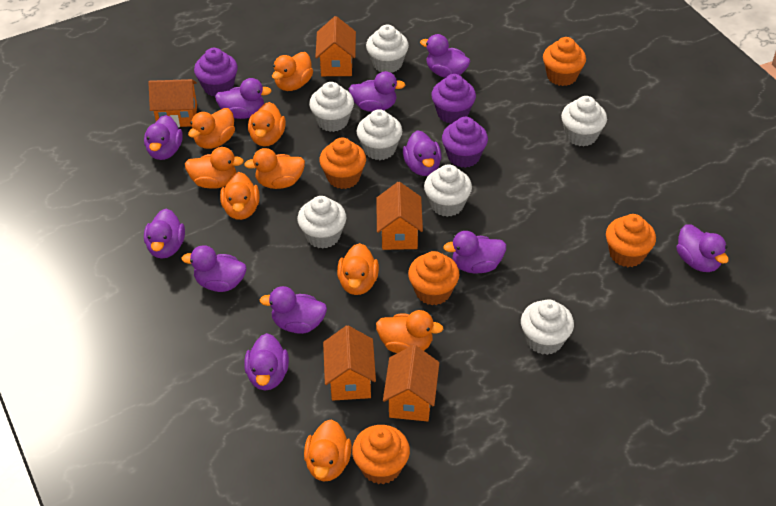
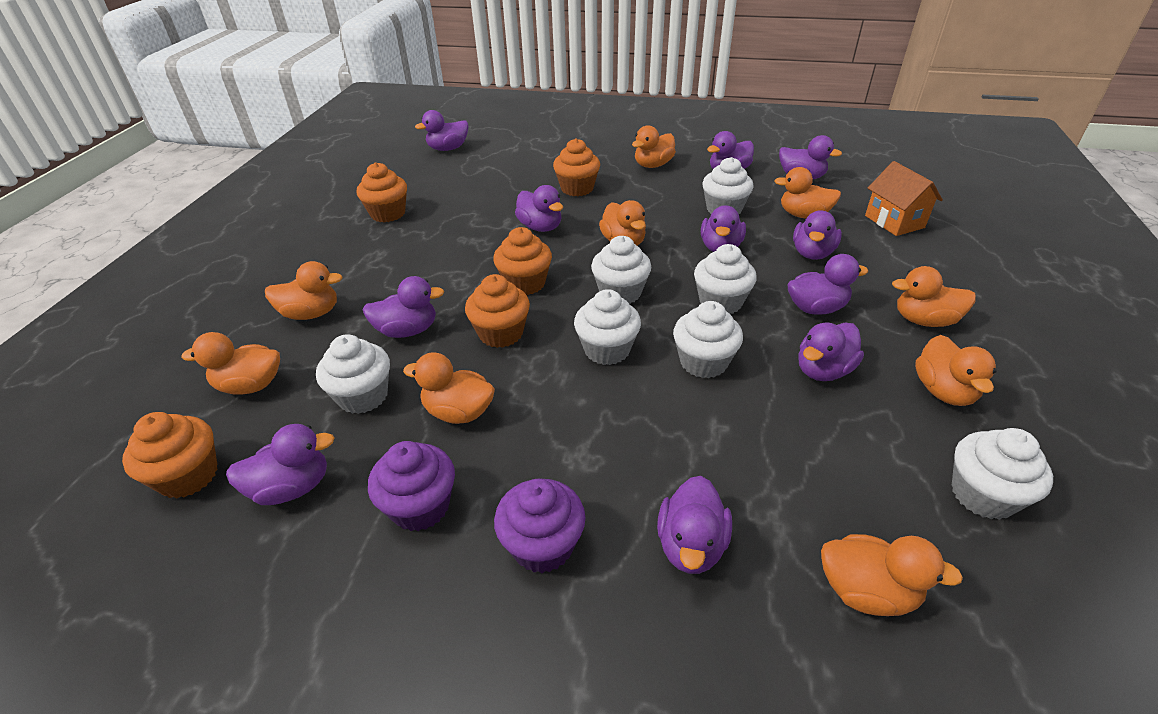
orange house: 5 -> 1
purple cupcake: 3 -> 2

